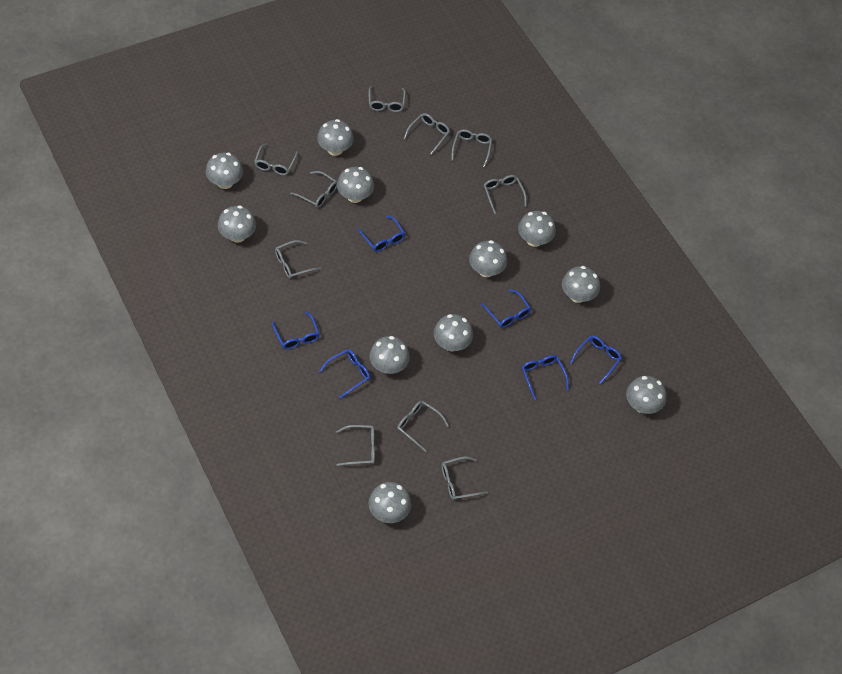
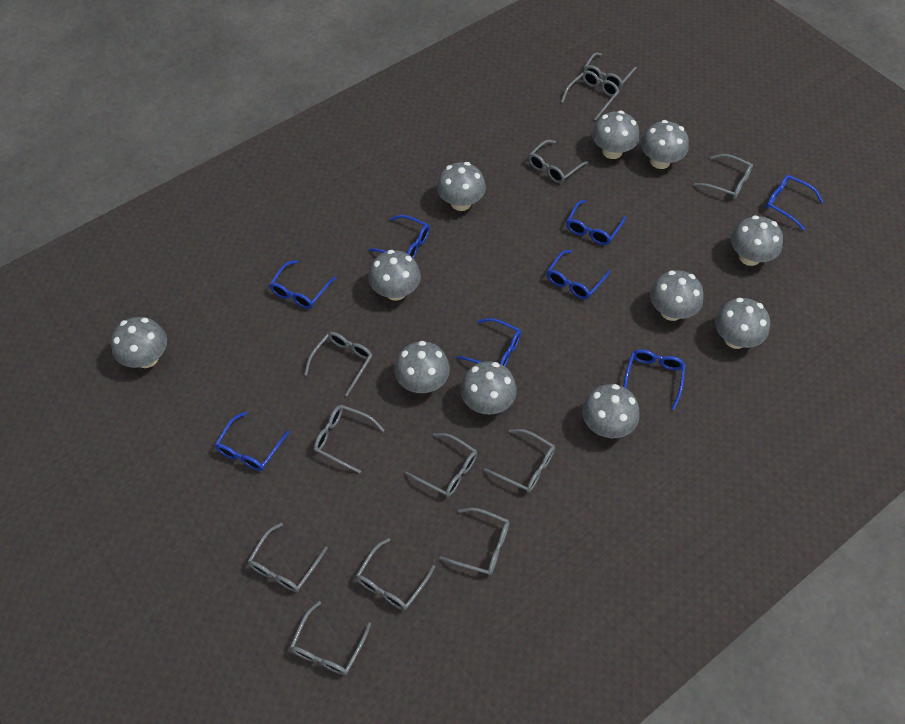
blue glasses: 6 -> 8
grey glasses: 10 -> 12

